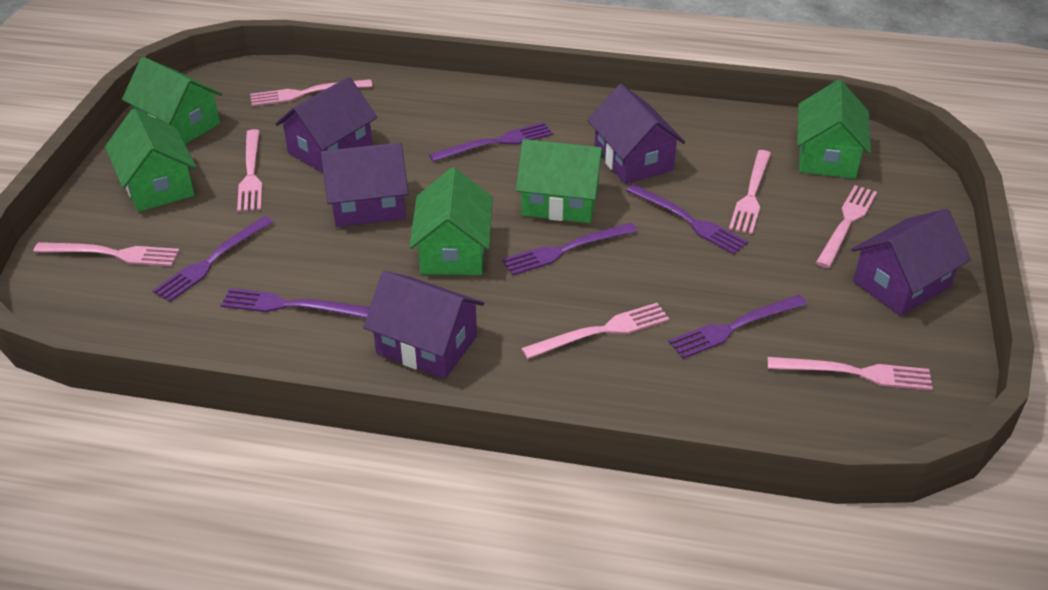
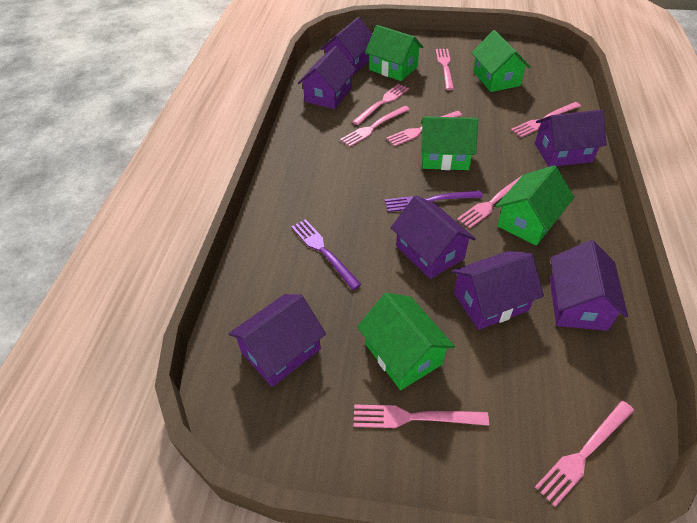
pink fork: 7 -> 8
purple fork: 6 -> 2
purple house: 5 -> 7

